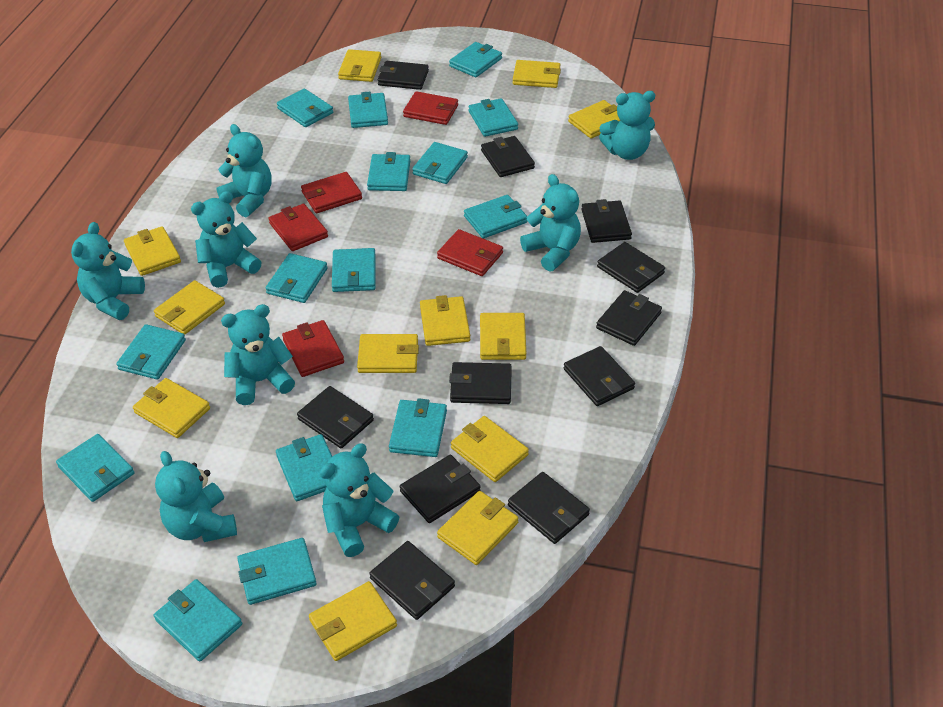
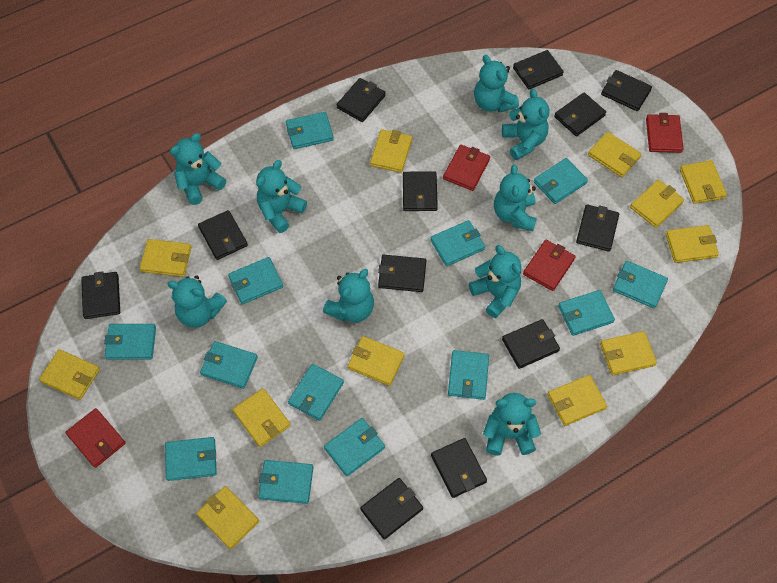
black wallet: 11 -> 12
red wallet: 5 -> 4
turquoise teddy bear: 8 -> 9
turquoise wallet: 15 -> 13

